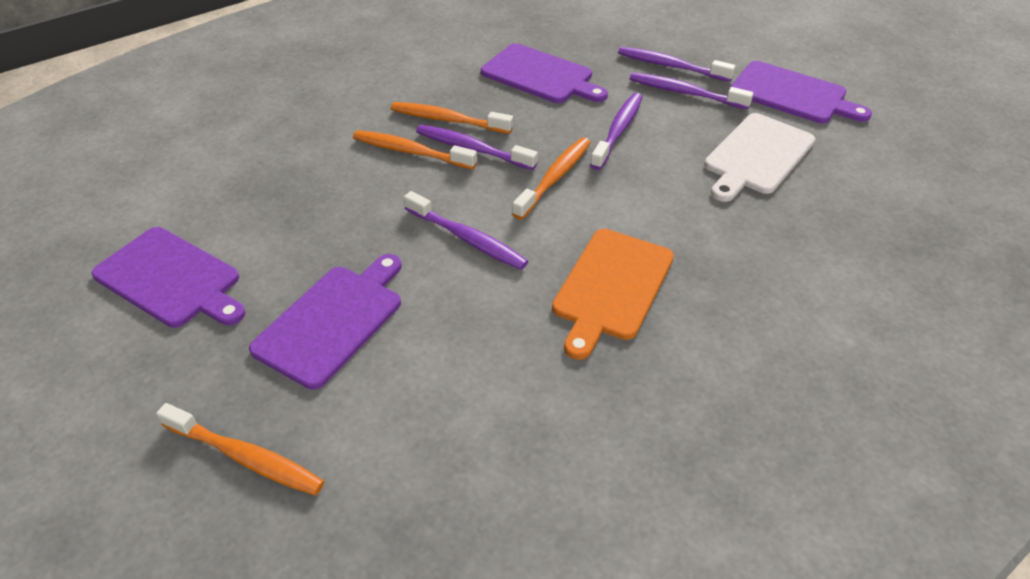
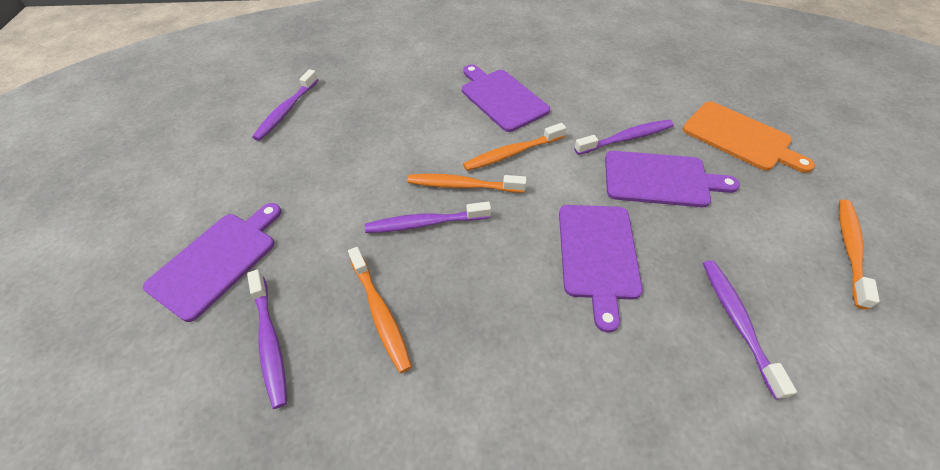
white cutting board: 1 -> 0

